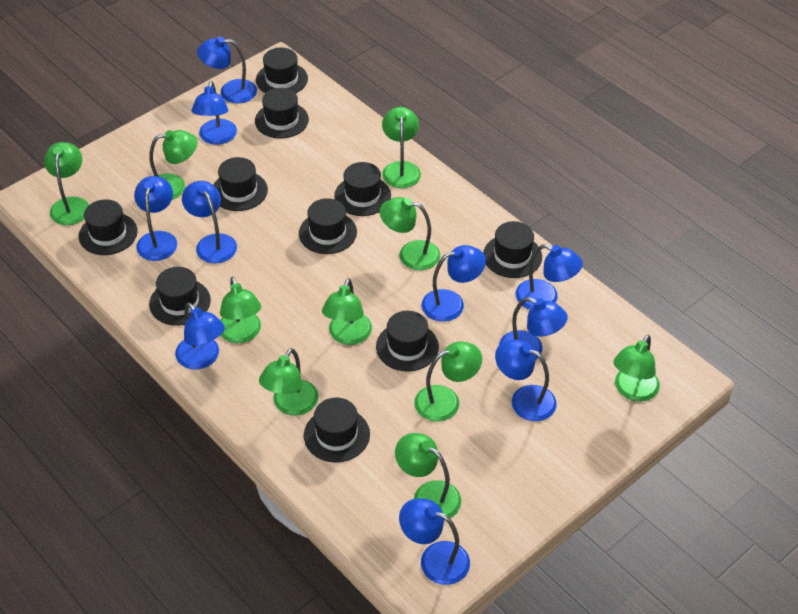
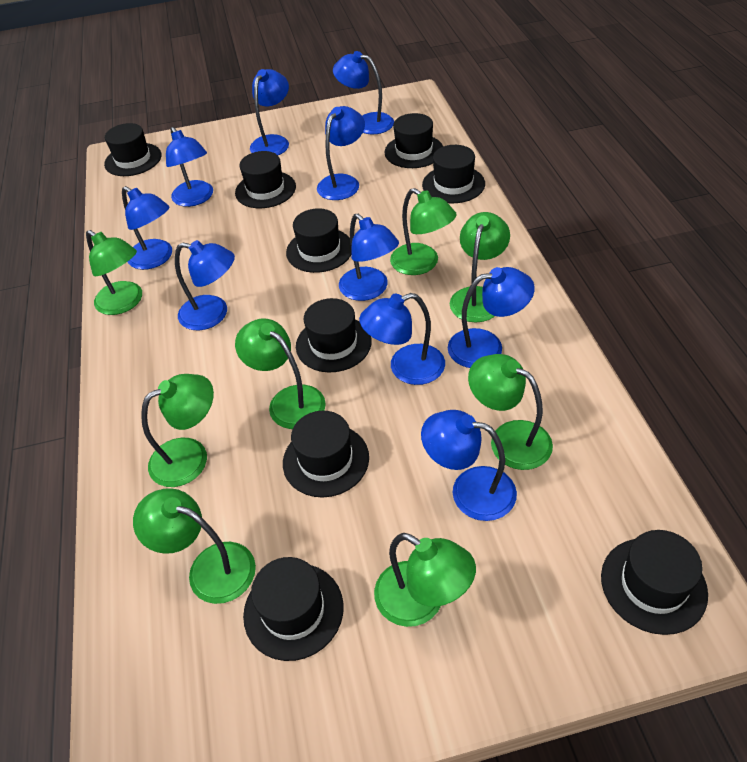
black hat: 10 -> 9
green lamp: 10 -> 8

